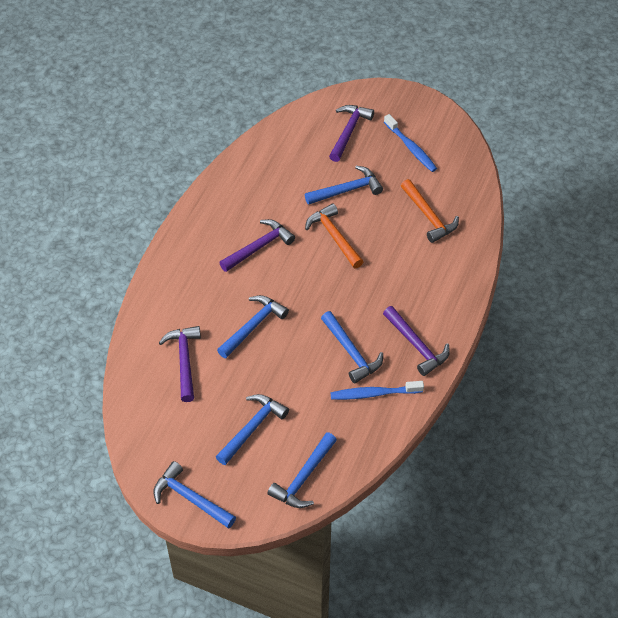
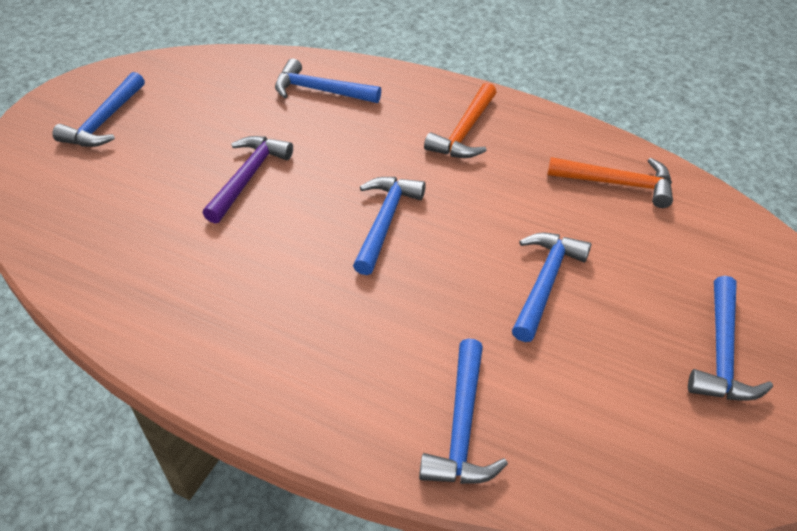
blue toothbrush: 2 -> 0
purple hammer: 4 -> 1

